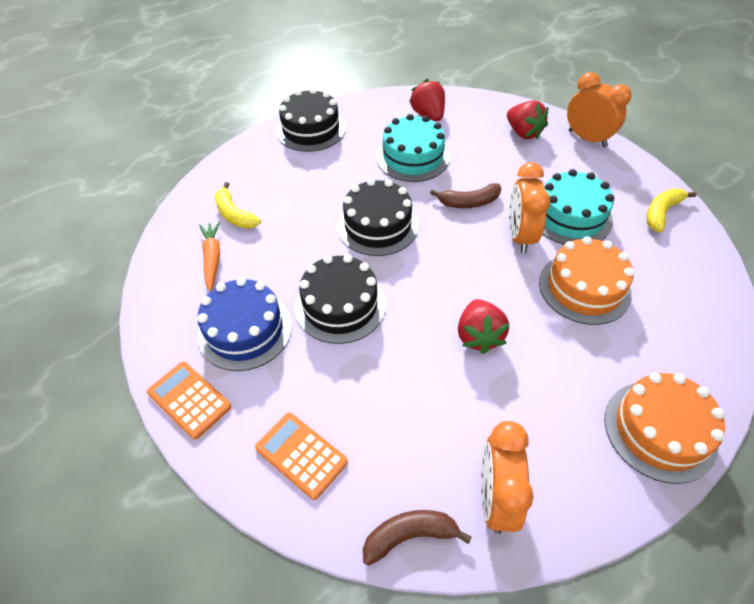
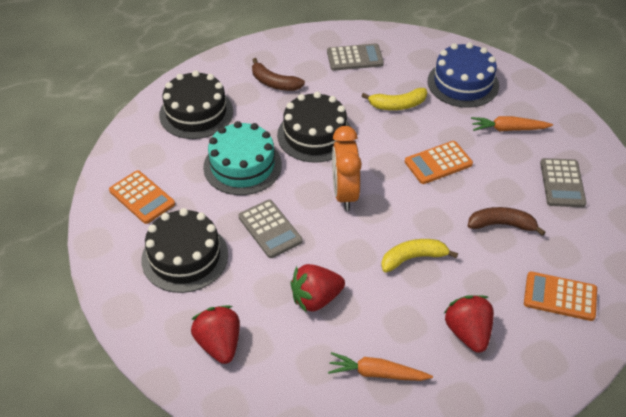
grey calculator: 0 -> 3
orange cake: 2 -> 0
orange calculator: 2 -> 3
orange carrot: 1 -> 2
orange clock: 3 -> 1
turquoise cake: 2 -> 1

